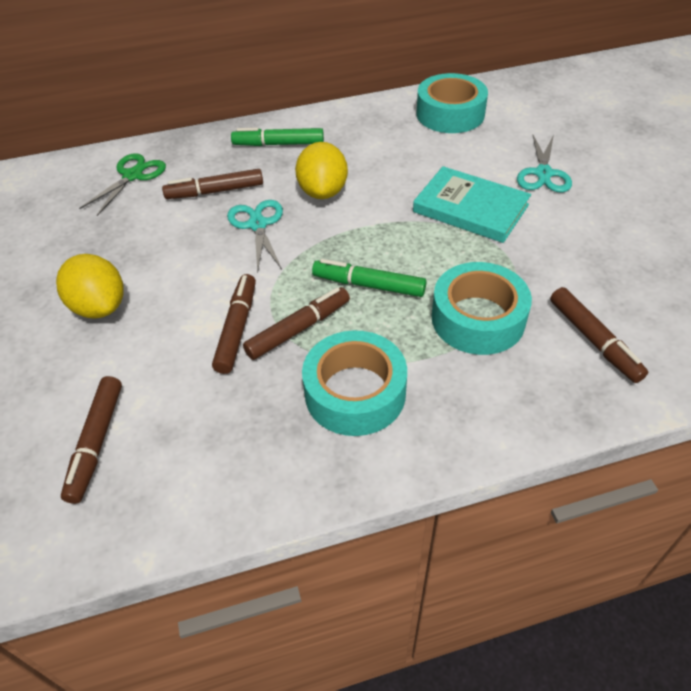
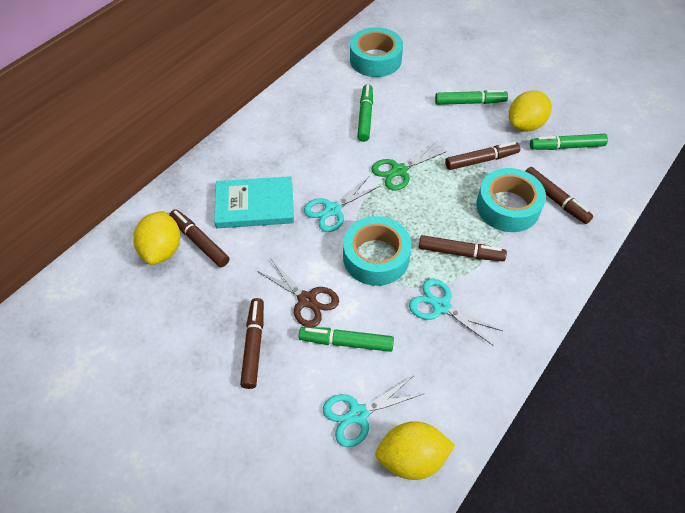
brown scissors: 0 -> 1
green marker: 2 -> 4
turquoise scissors: 2 -> 3
yellow lemon: 2 -> 3

